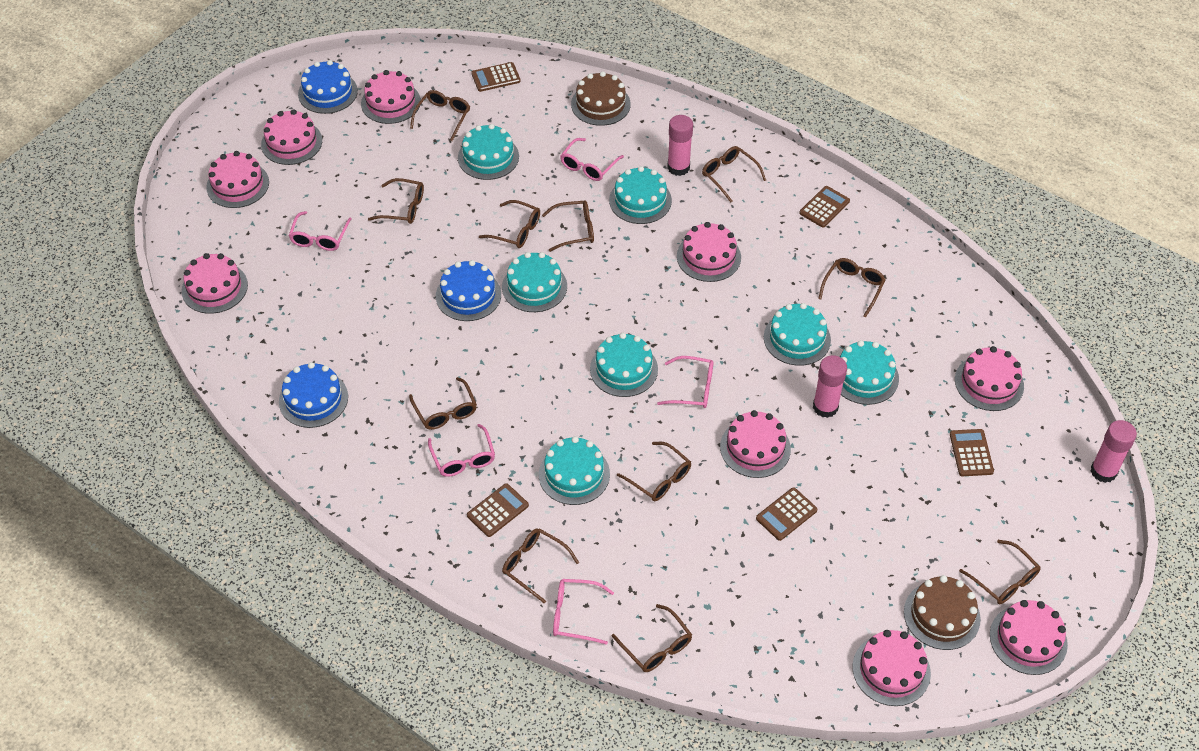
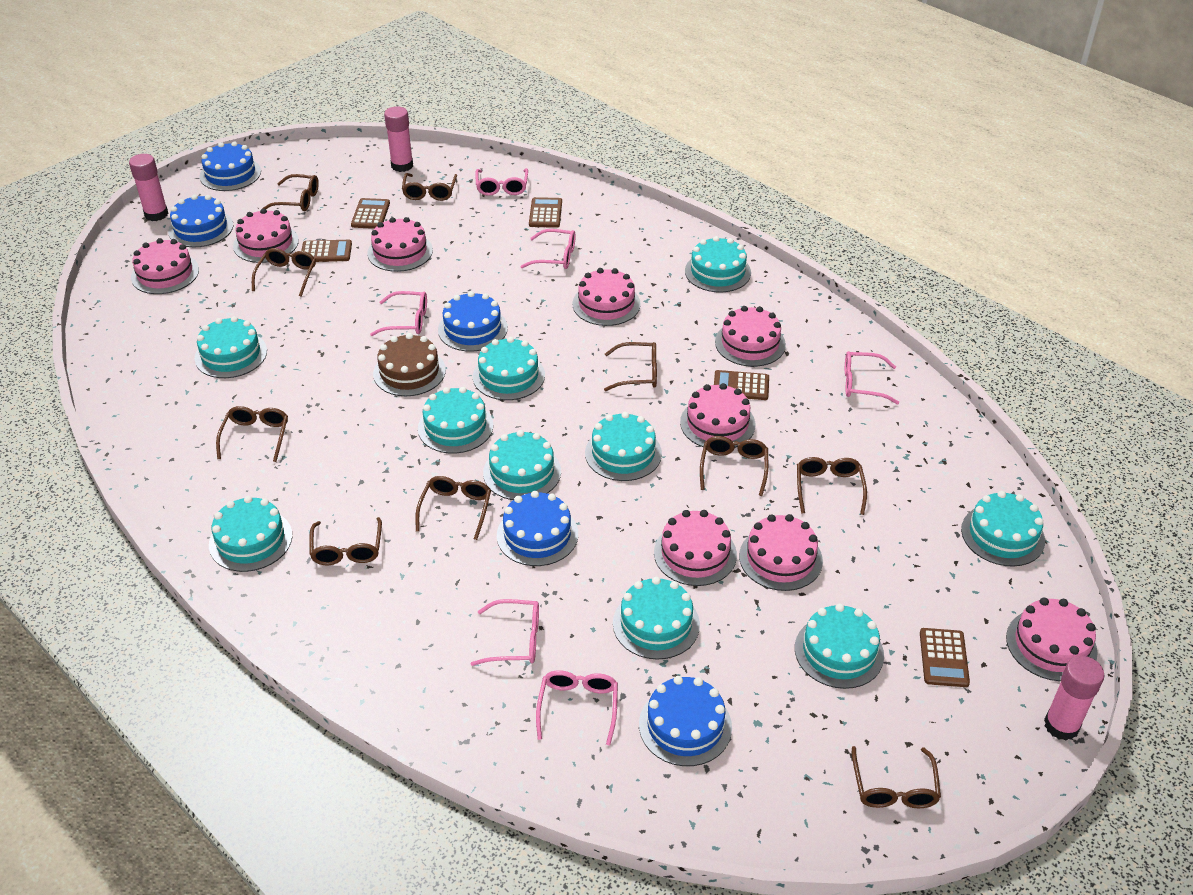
blue cake: 3 -> 5
brown cake: 2 -> 1
brown glasses: 11 -> 10
pink glasses: 5 -> 6
turquoise cake: 7 -> 10

